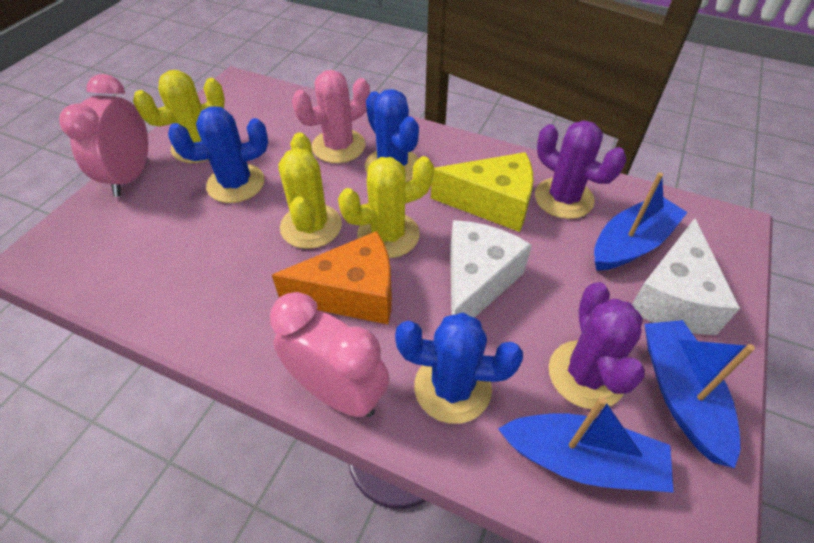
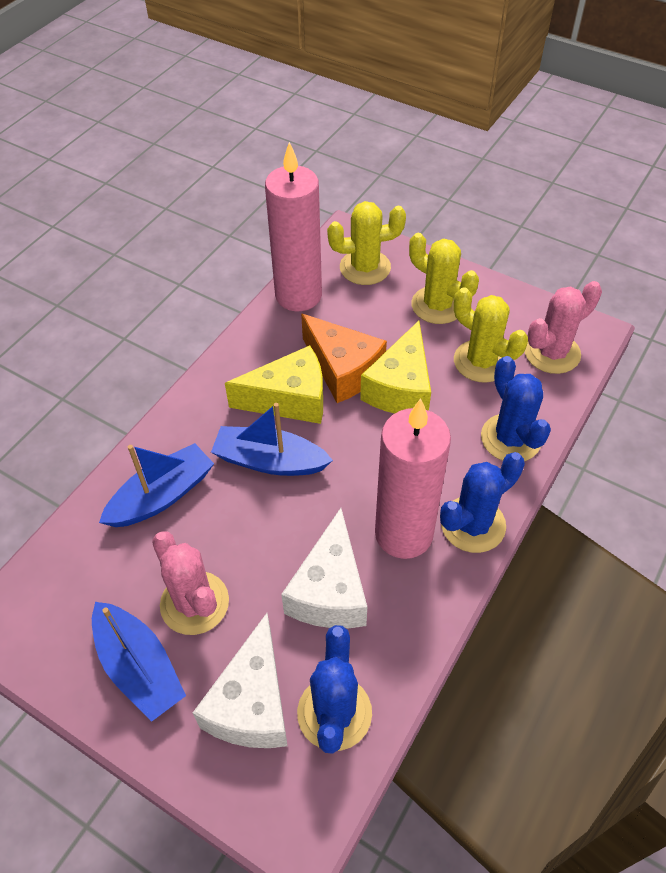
pink cactus: 1 -> 2
pink candle: 0 -> 2
pink clock: 2 -> 0
purple cactus: 2 -> 0
yellow cheese: 1 -> 2

